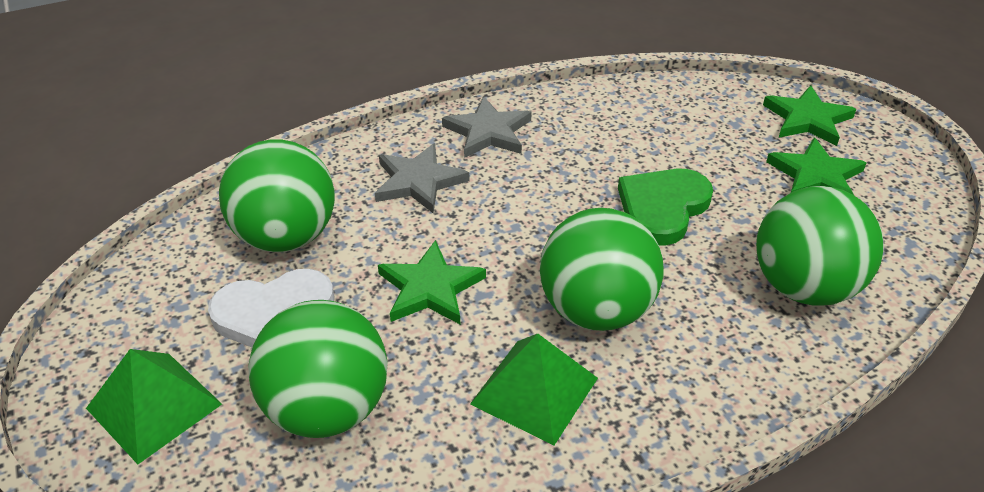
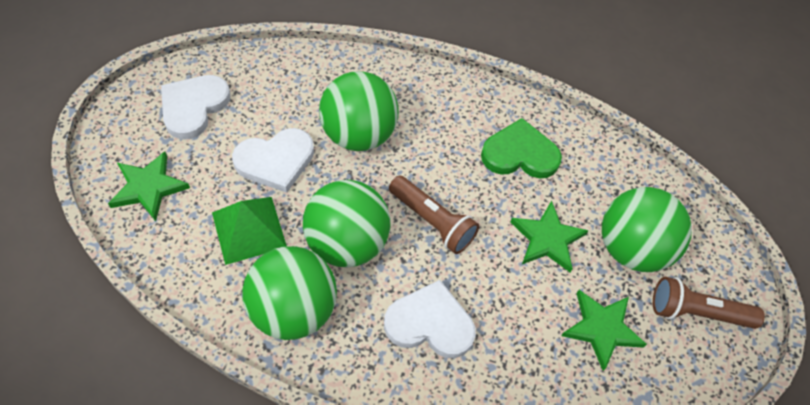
brown flashlight: 0 -> 2
green pyramid: 2 -> 1
grey star: 2 -> 0
white heart: 1 -> 3

